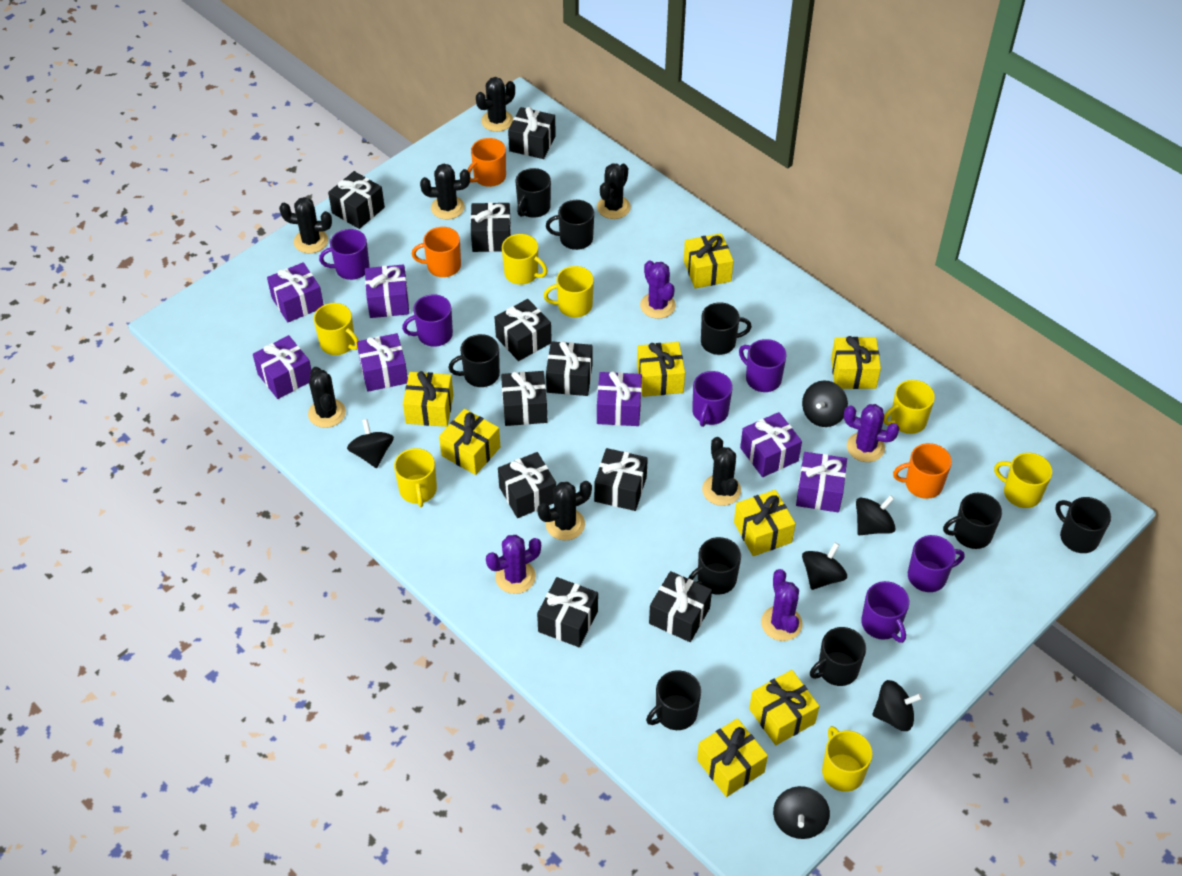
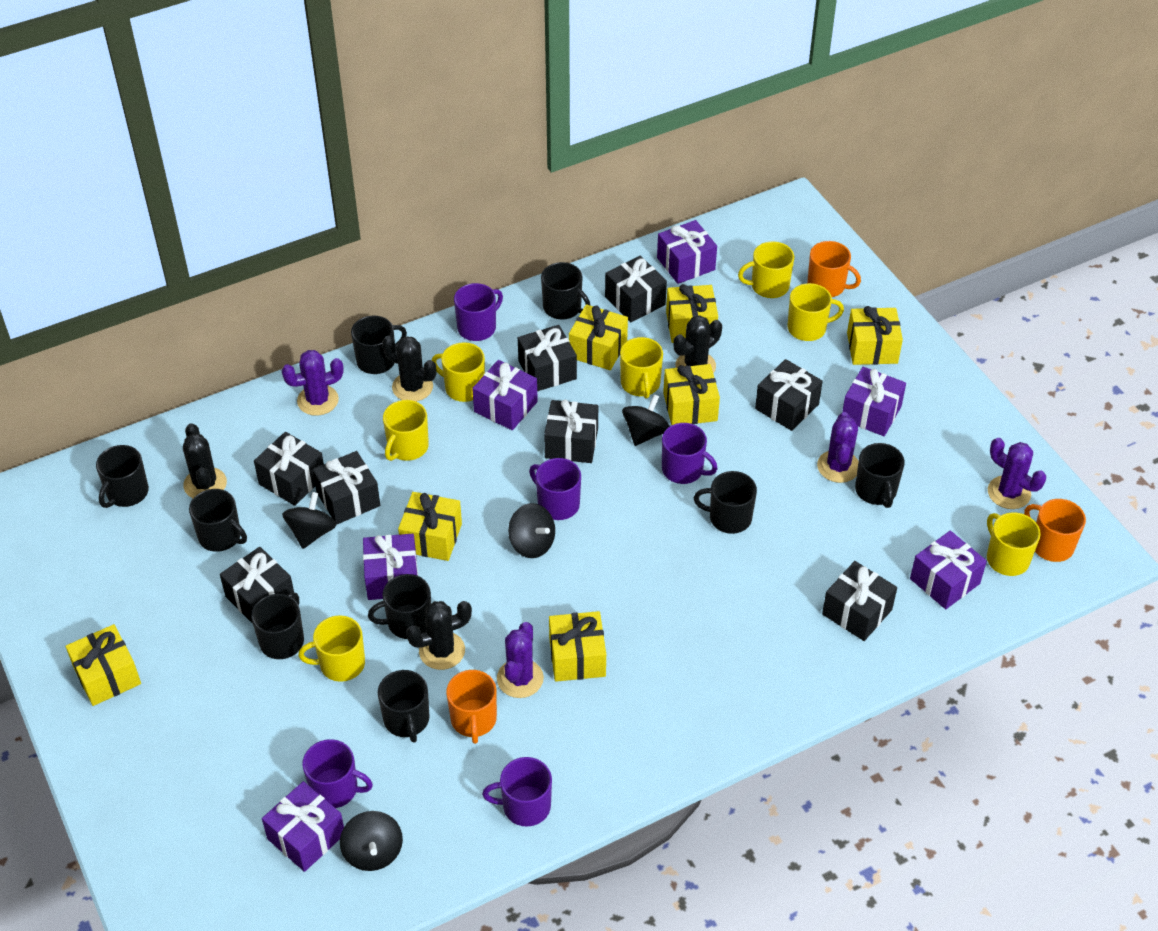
black cactus: 7 -> 4
black gift: 10 -> 8
black spinning top: 6 -> 4
purple gift: 7 -> 6
purple mug: 6 -> 5
yellow gift: 8 -> 7

